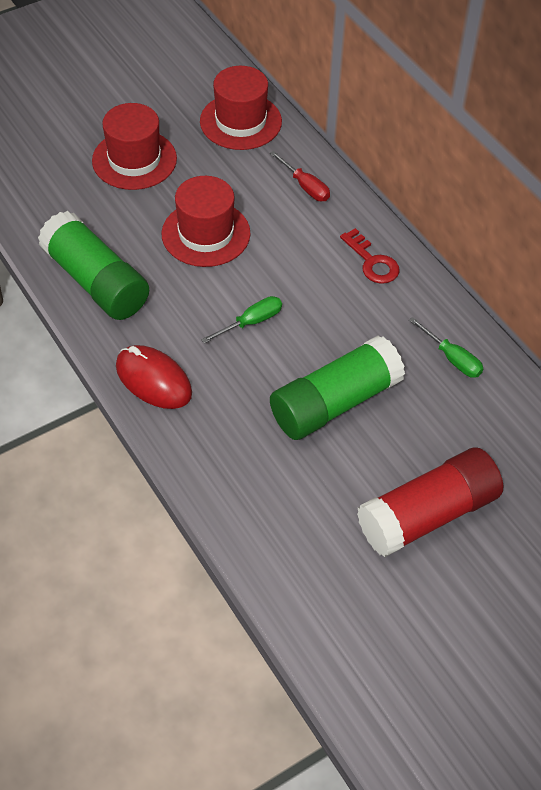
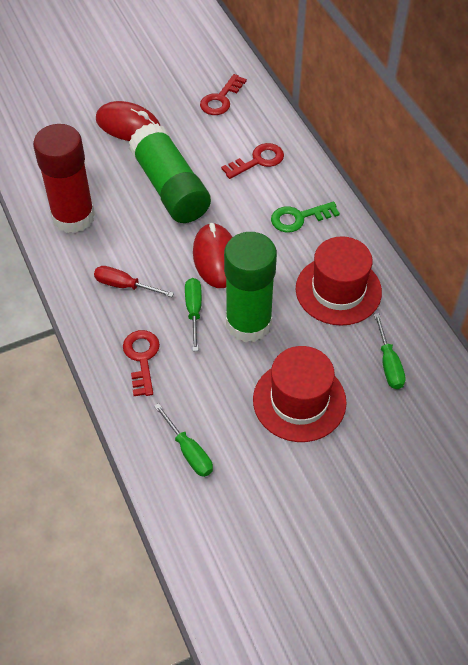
green key: 0 -> 1
green screwdriver: 2 -> 3
red hat: 3 -> 2
red key: 1 -> 3
red mouse: 1 -> 2

